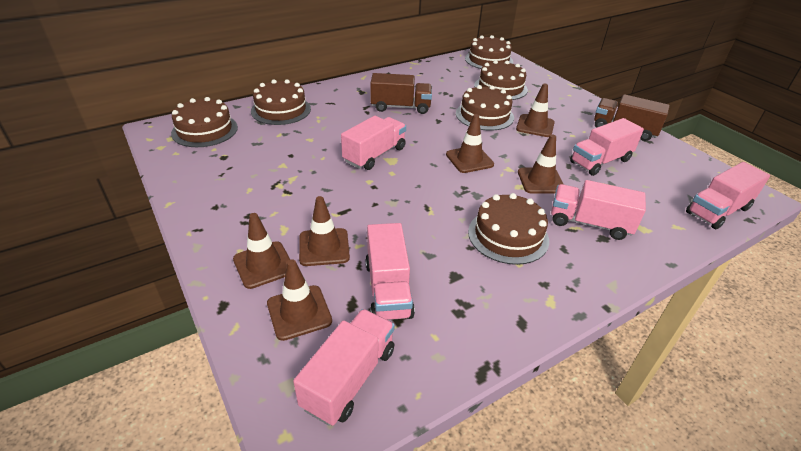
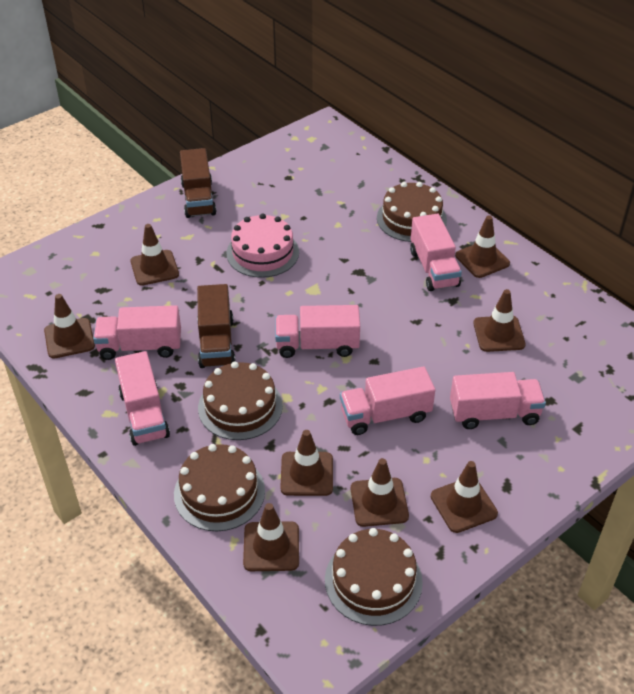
brown cake: 6 -> 4
brown traffic cone: 6 -> 8
pink cake: 0 -> 1

